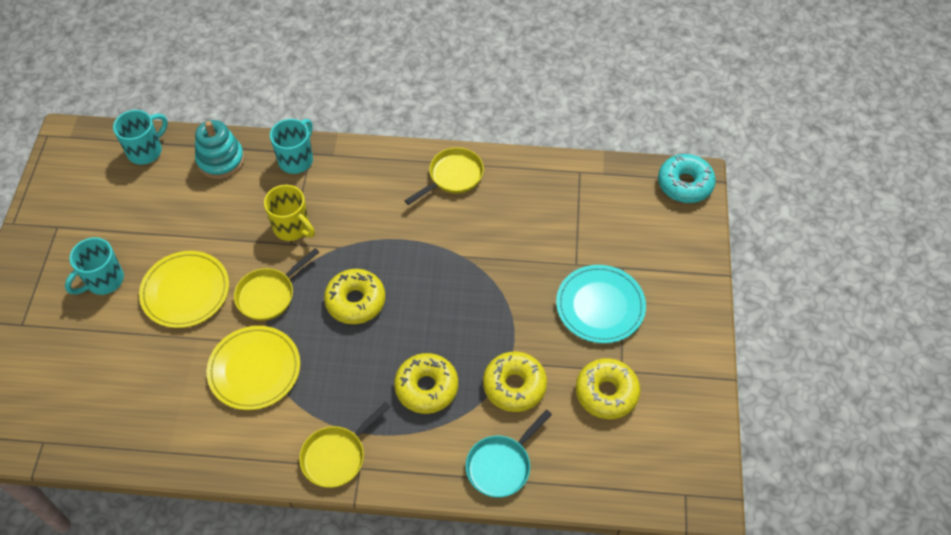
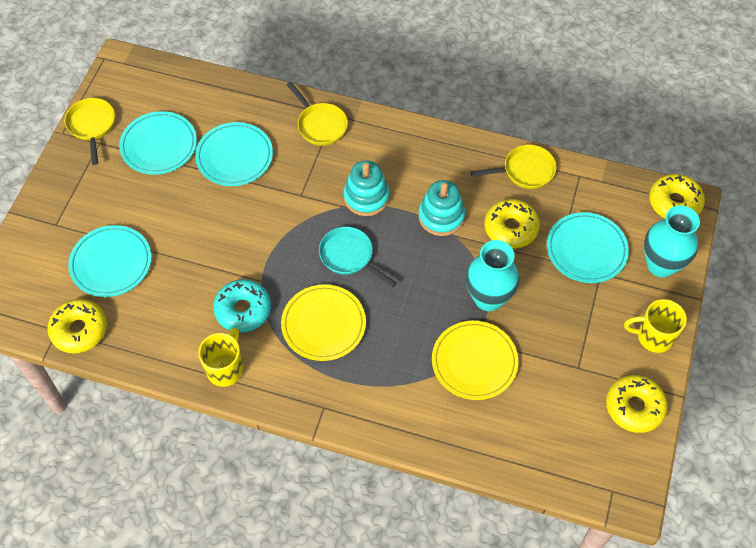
turquoise mug: 3 -> 0
turquoise plate: 1 -> 4
turquoise stacking toy: 1 -> 2
turquoise vase: 0 -> 2
yellow mug: 1 -> 2

